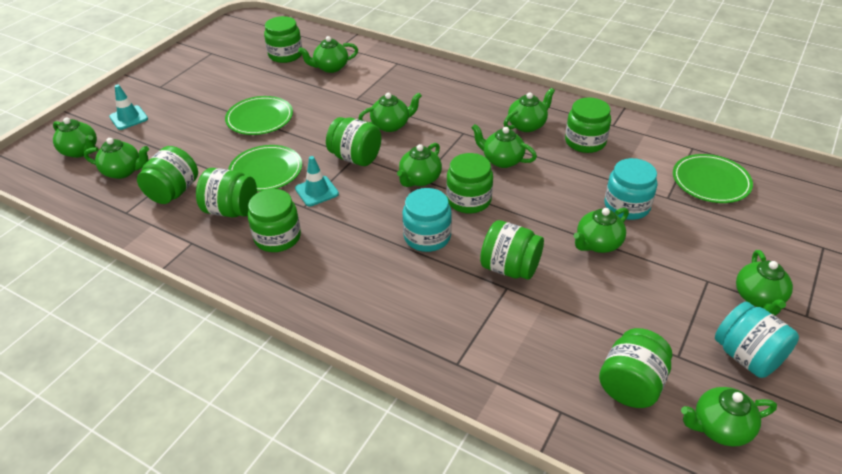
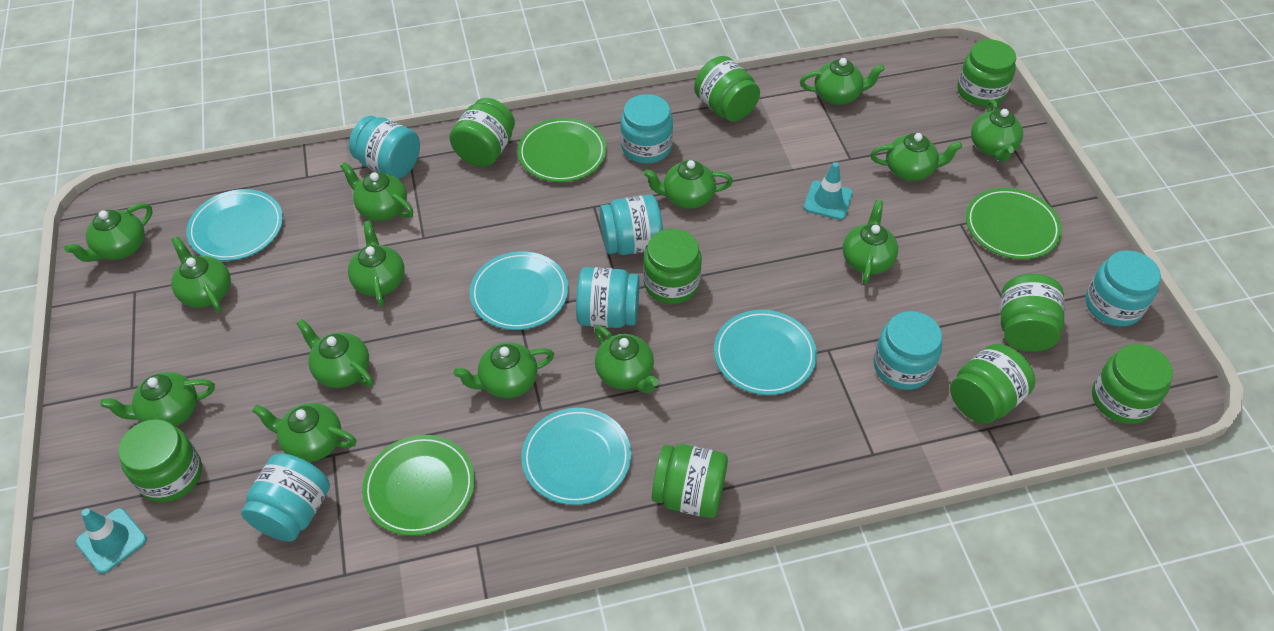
green teapot: 10 -> 14
turquoise jar: 3 -> 7
turquoise plate: 0 -> 4

